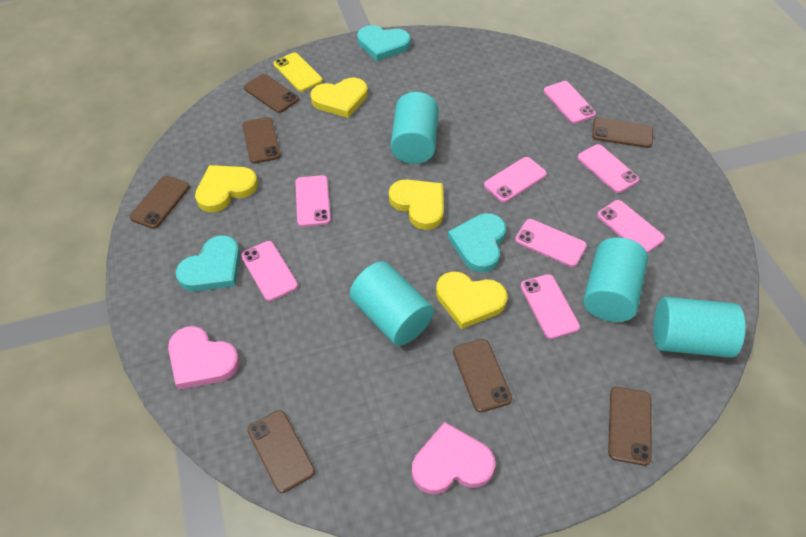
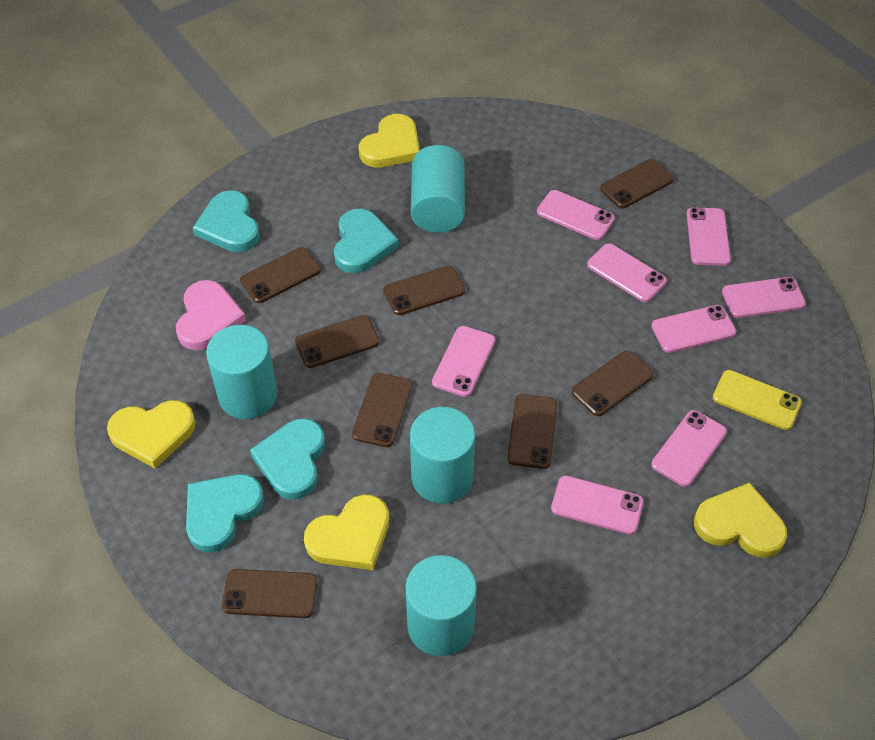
brown phone: 7 -> 8
pink heart: 2 -> 1
turquoise heart: 3 -> 4

